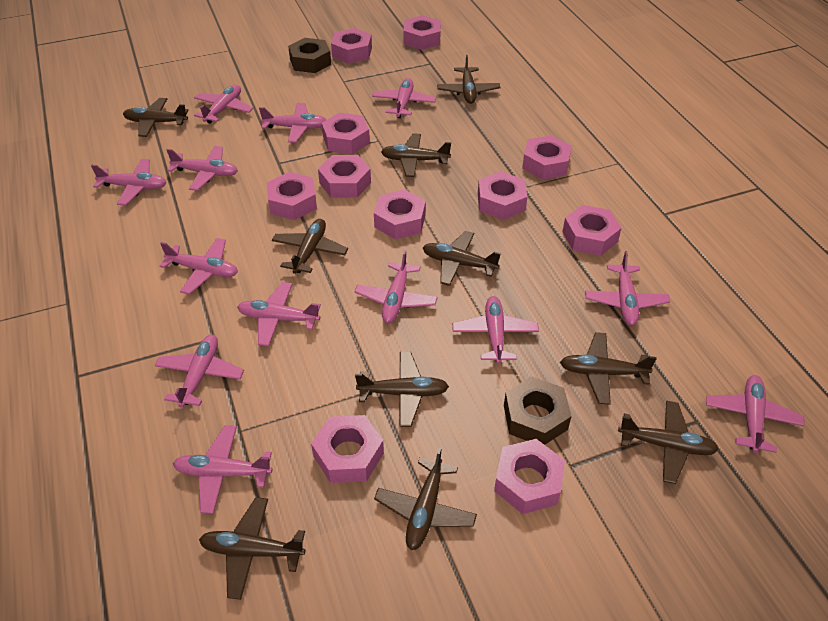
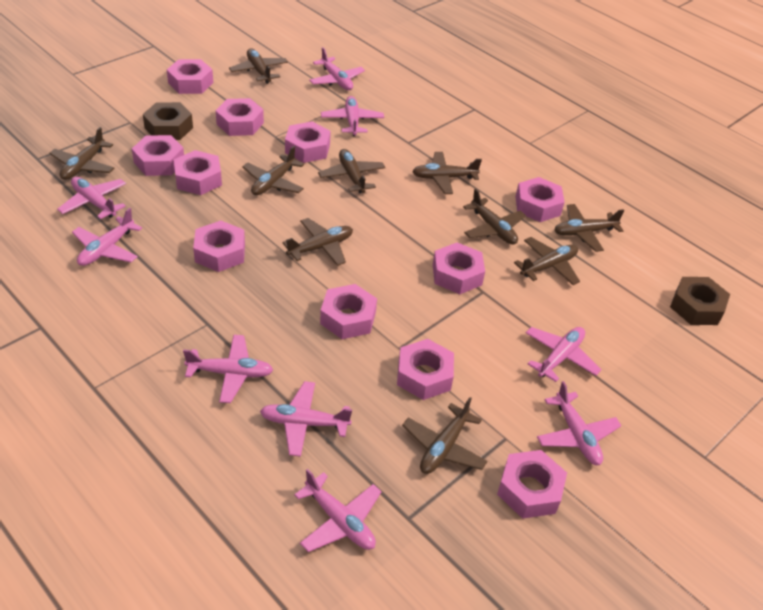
pink plane: 13 -> 9

